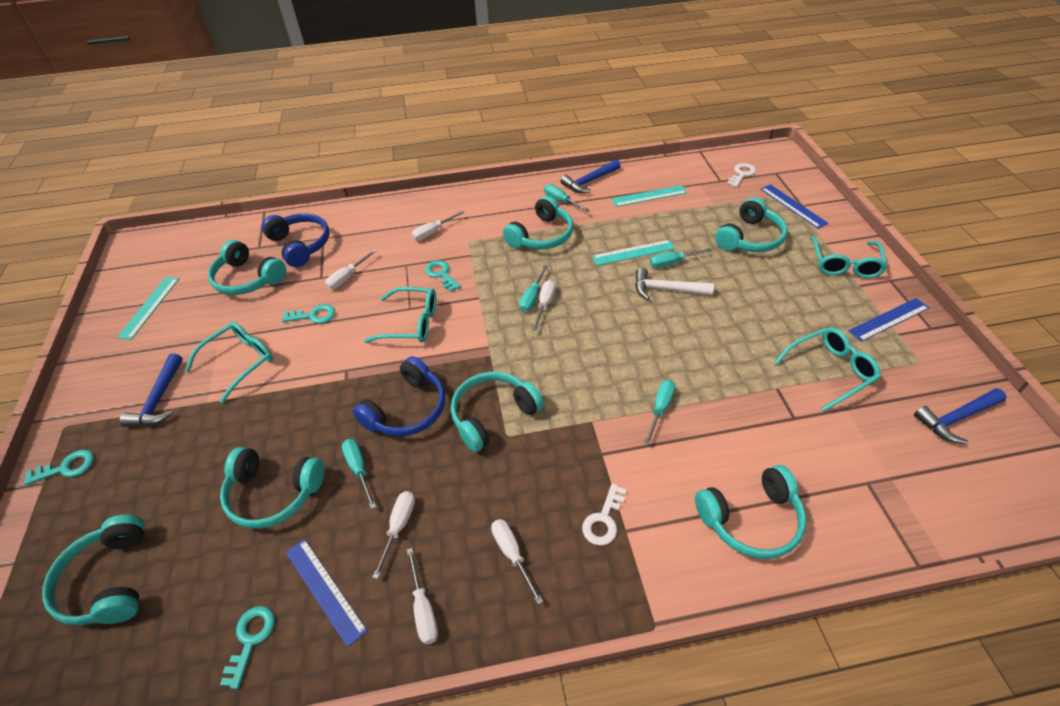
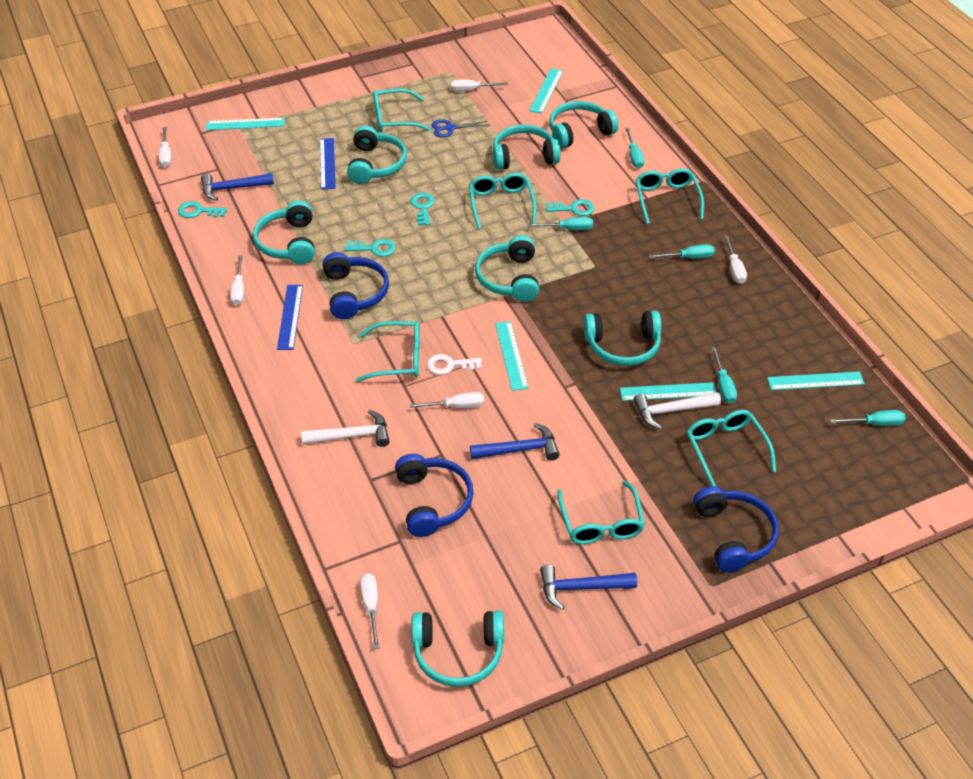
blue headphones: 2 -> 3
blue ruler: 3 -> 2
blue scissors: 0 -> 1
turquoise glasses: 4 -> 6
turquoise ruler: 3 -> 5
white hammer: 1 -> 2
white key: 2 -> 1

